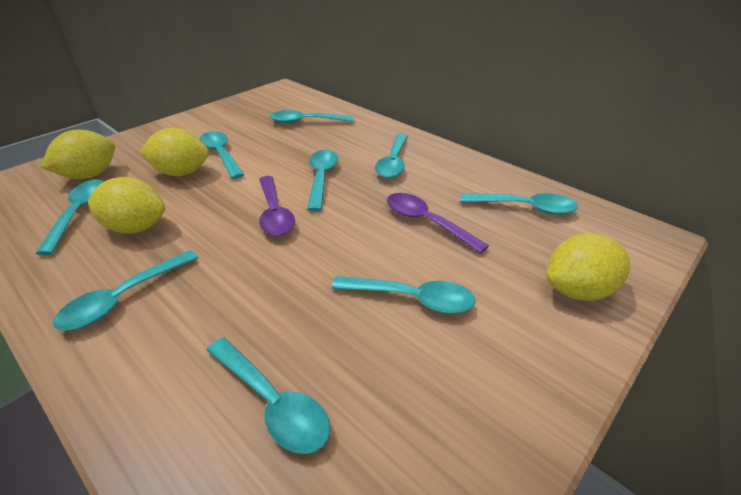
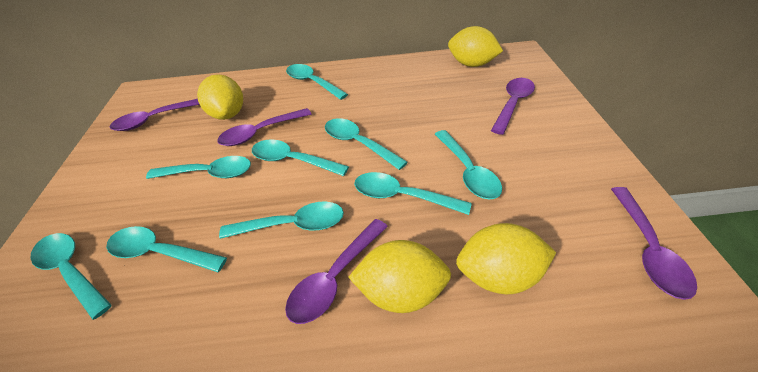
purple spoon: 2 -> 5

